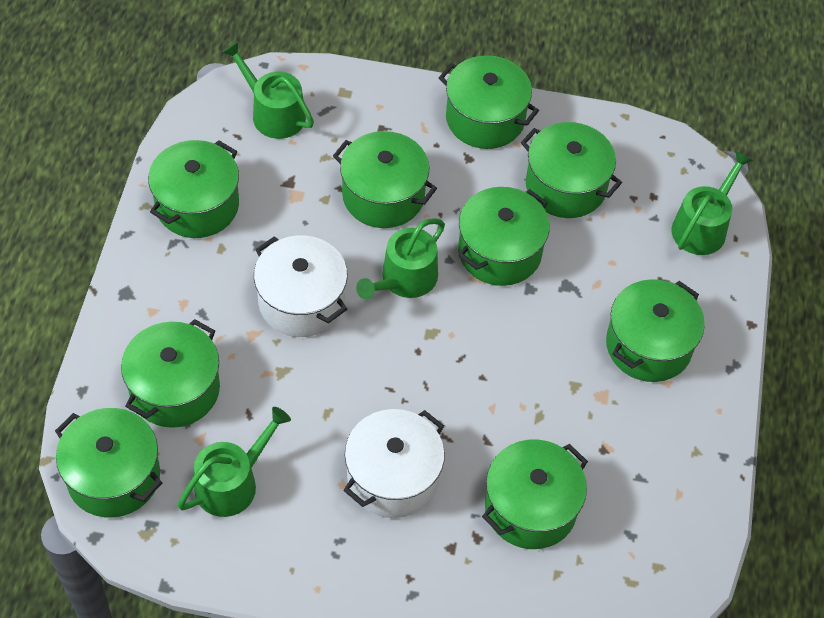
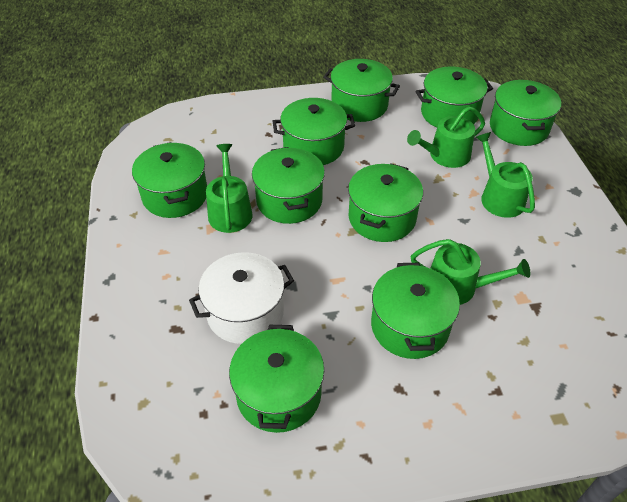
white pot: 2 -> 1

